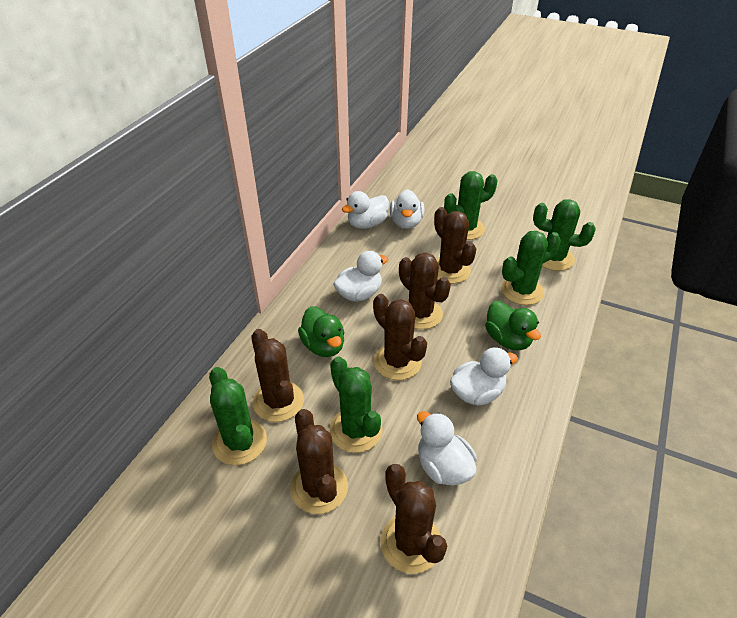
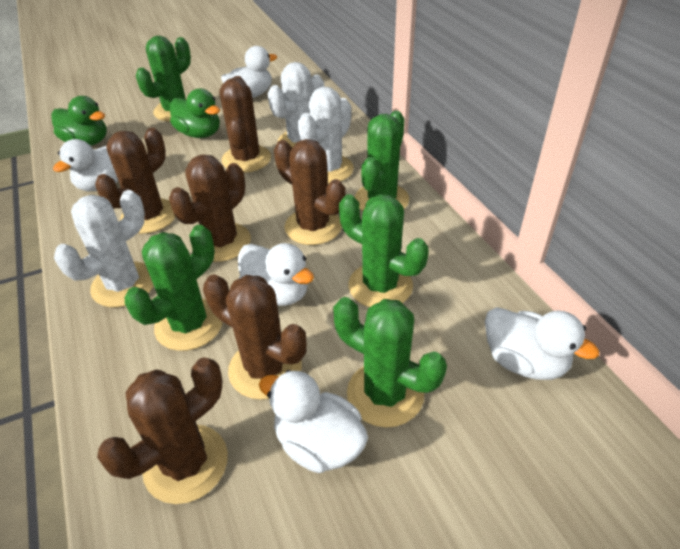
white cactus: 0 -> 3

